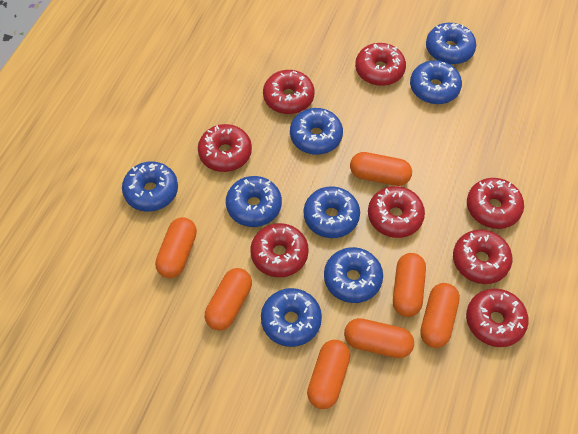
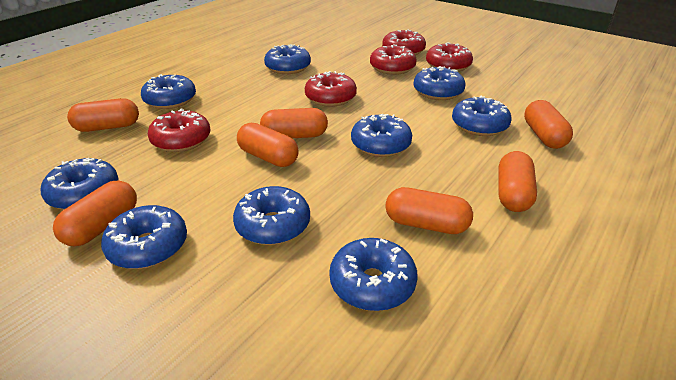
blue donut: 8 -> 9
red donut: 8 -> 5

